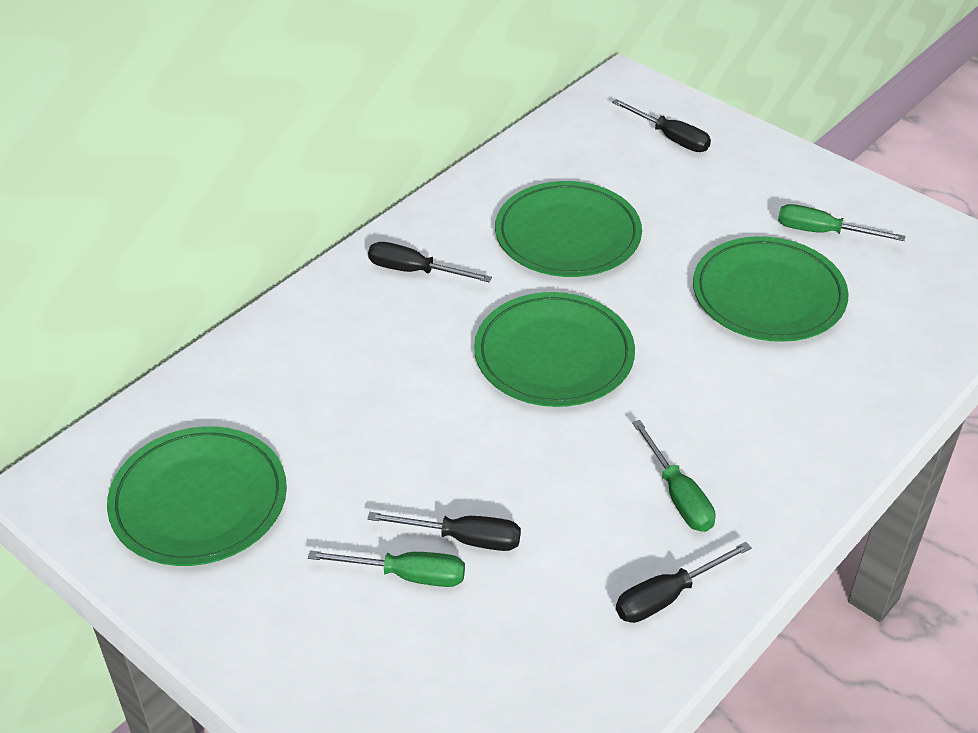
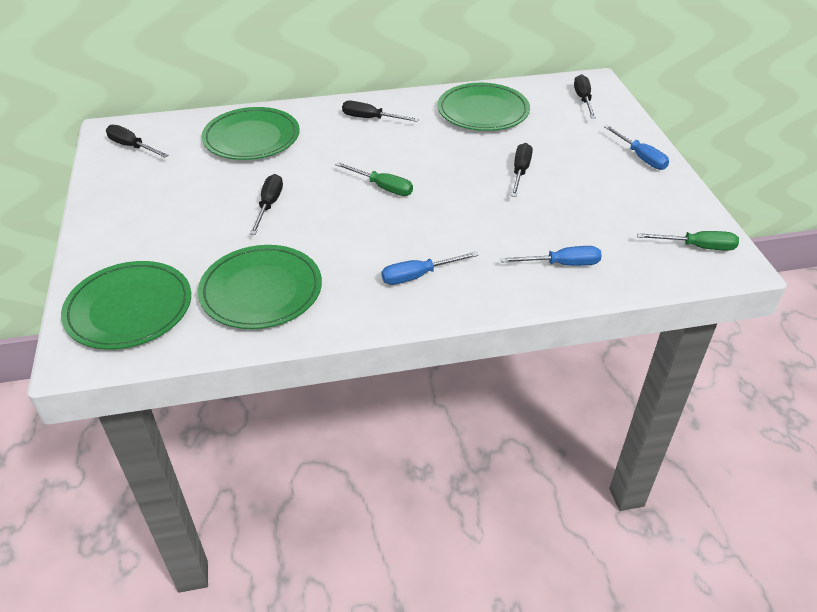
black screwdriver: 4 -> 5
blue screwdriver: 0 -> 3
green screwdriver: 3 -> 2

